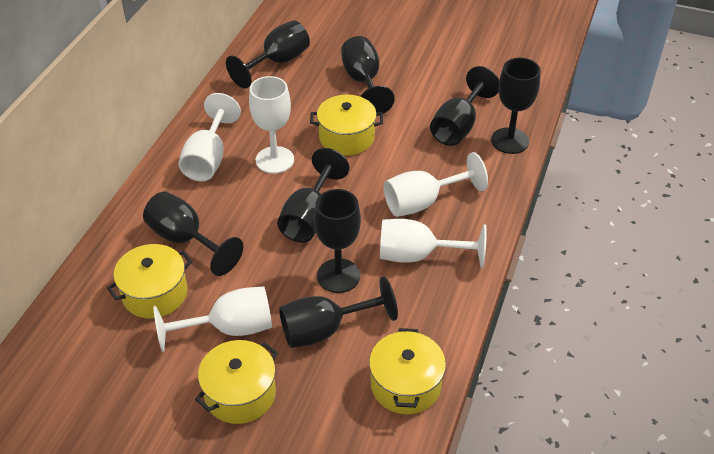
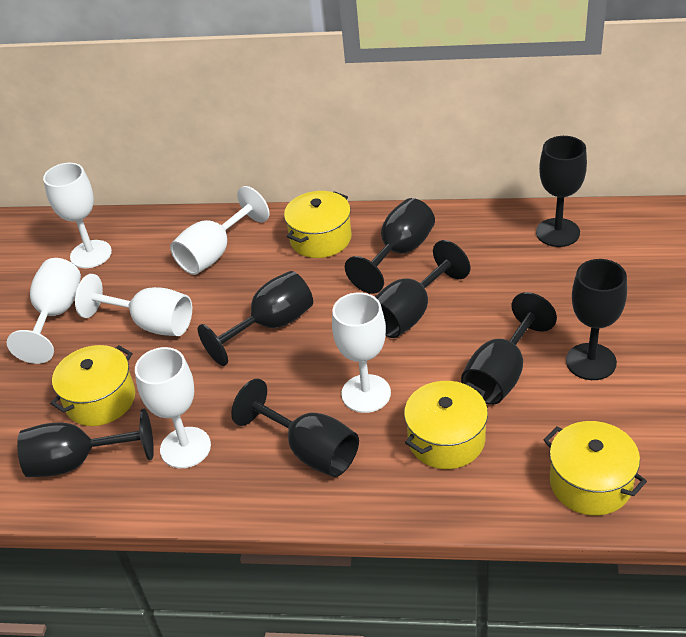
white goblet: 5 -> 6

